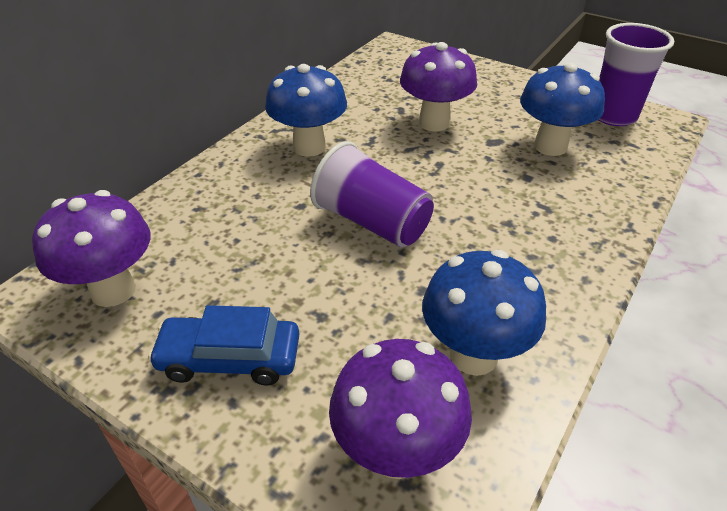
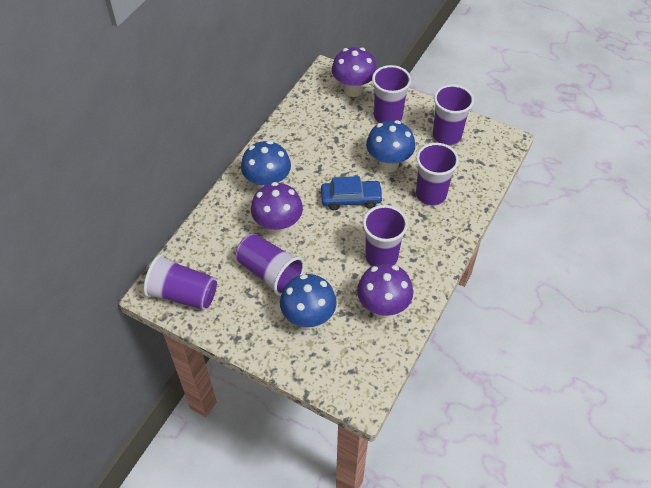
purple cup: 2 -> 6

